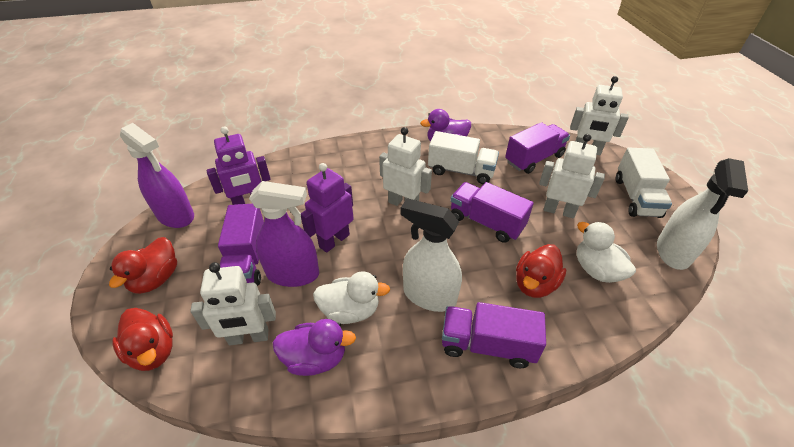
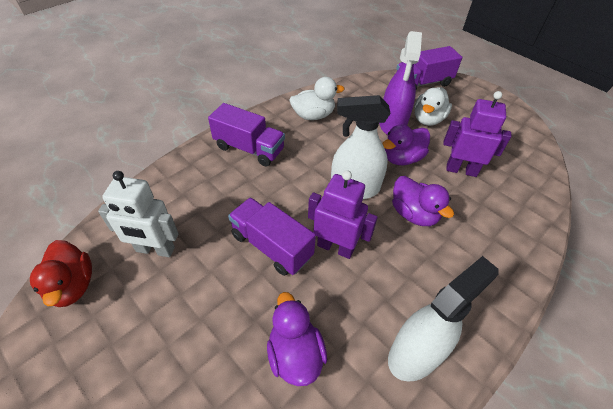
purple duck: 2 -> 3
purple spray bottle: 2 -> 1
purple truck: 4 -> 3
red duck: 3 -> 1
white robot: 4 -> 1
white truck: 2 -> 0

